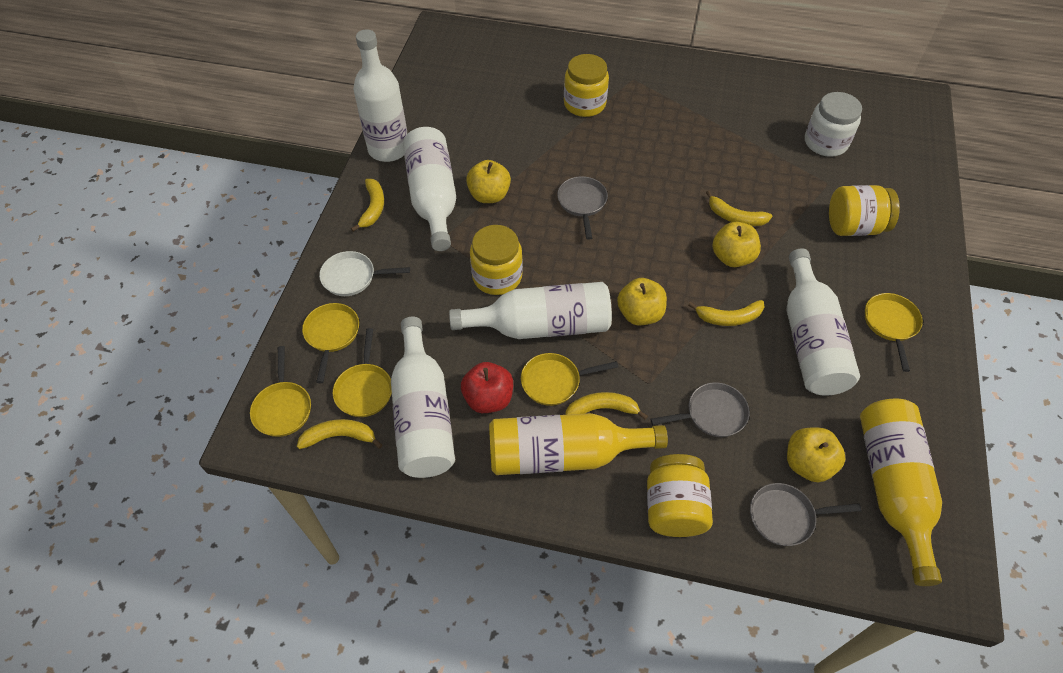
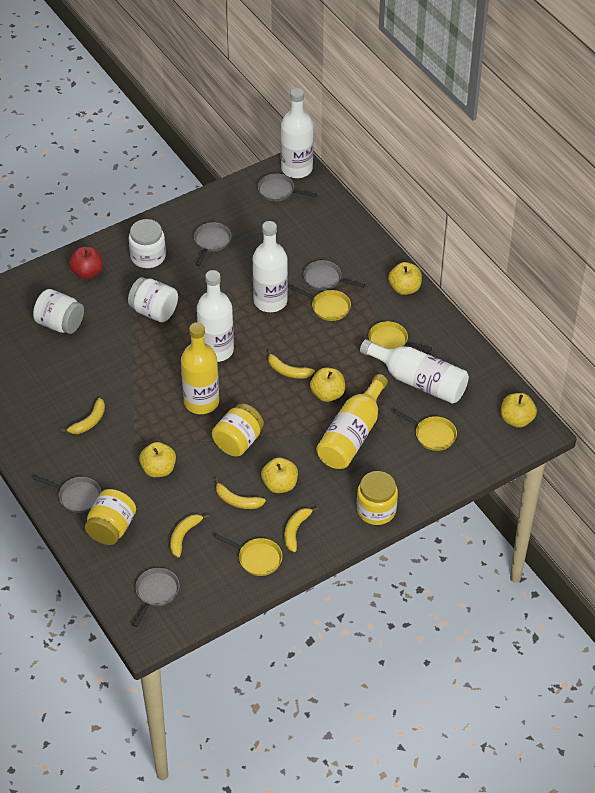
grey pan: 3 -> 5
white bottle: 5 -> 4
white jar: 1 -> 3
white pan: 1 -> 0
yellow apple: 4 -> 5
yellow jar: 4 -> 3
yellow pan: 5 -> 4

